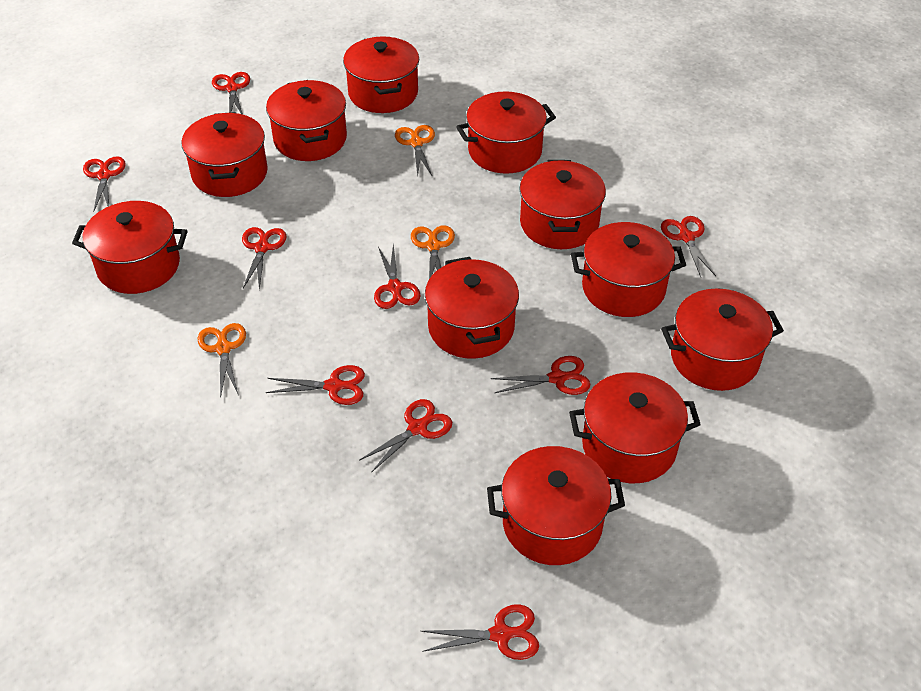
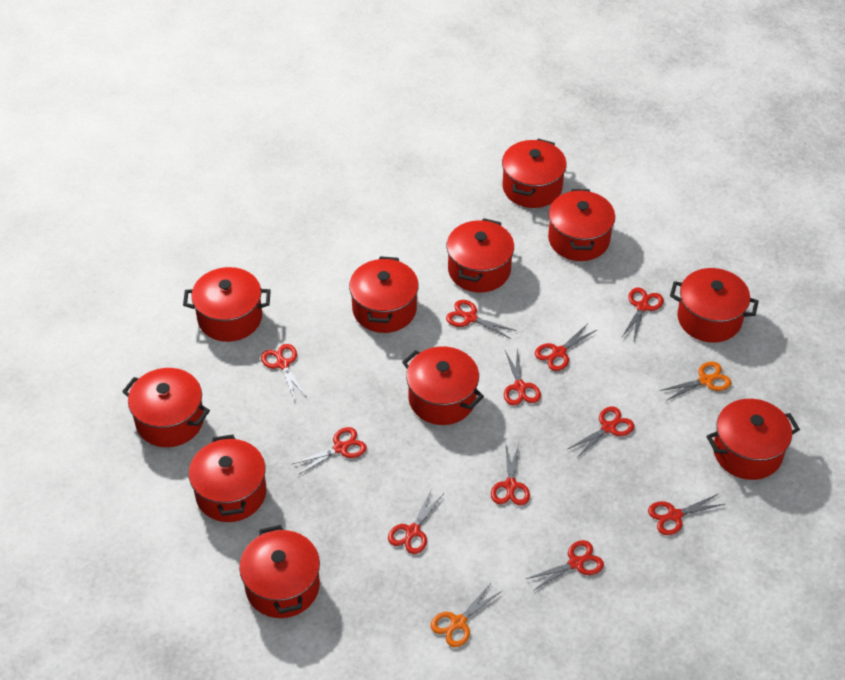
orange scissors: 3 -> 2
red scissors: 9 -> 11

